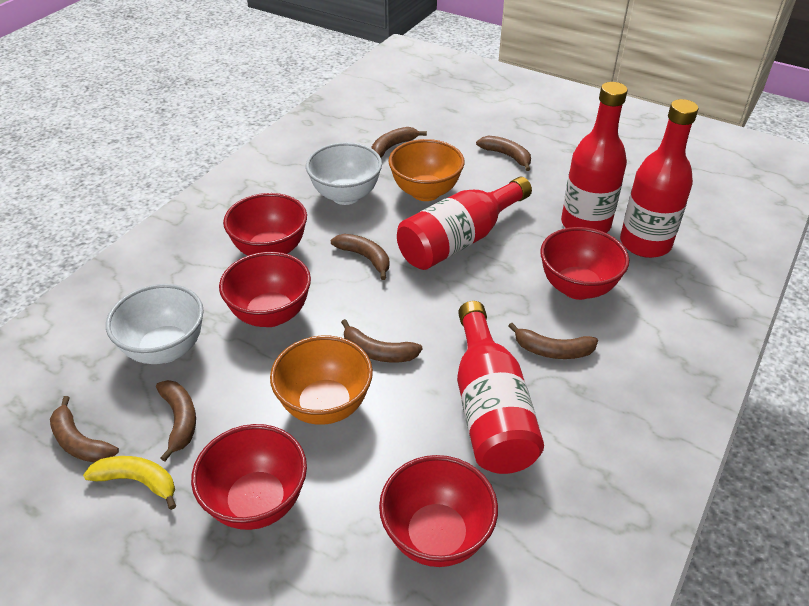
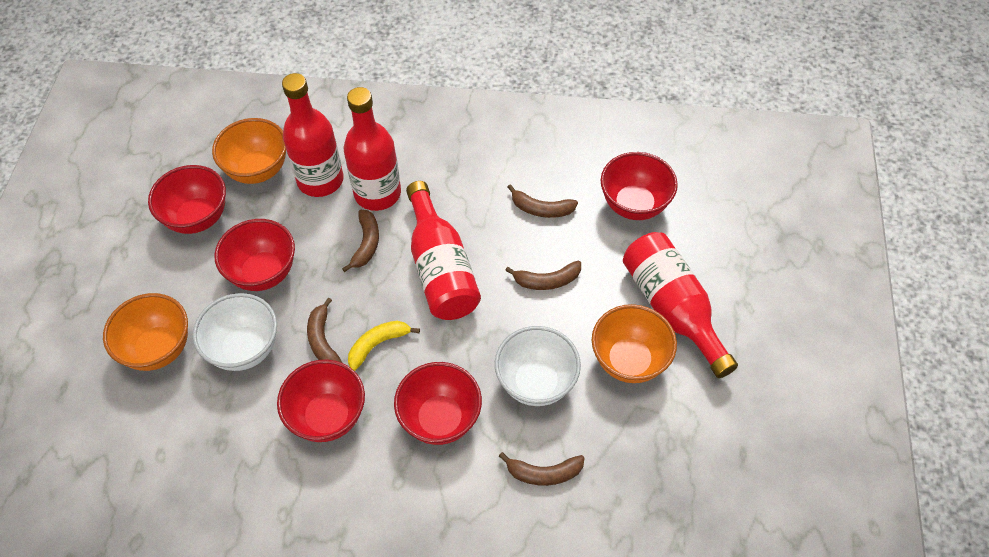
brown banana: 7 -> 5
orange bowl: 2 -> 3

